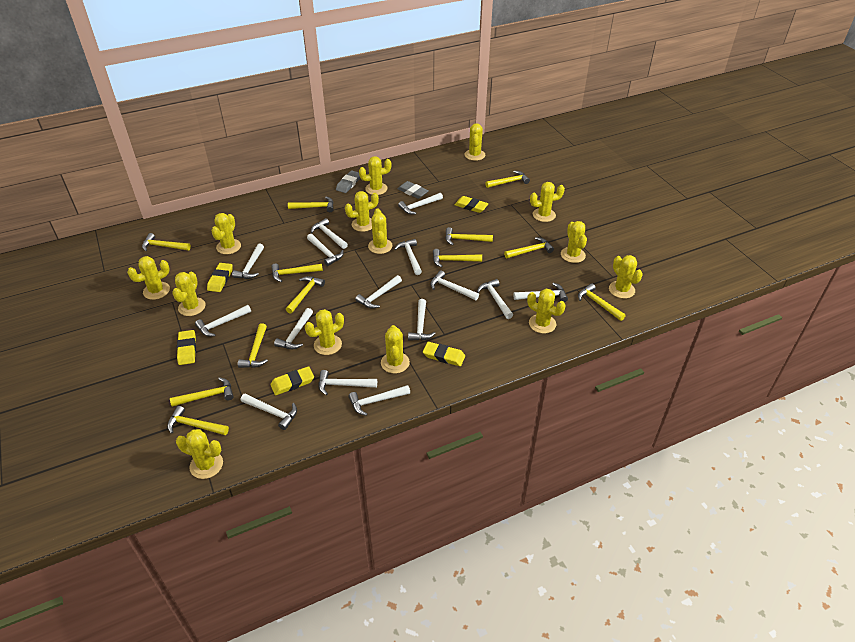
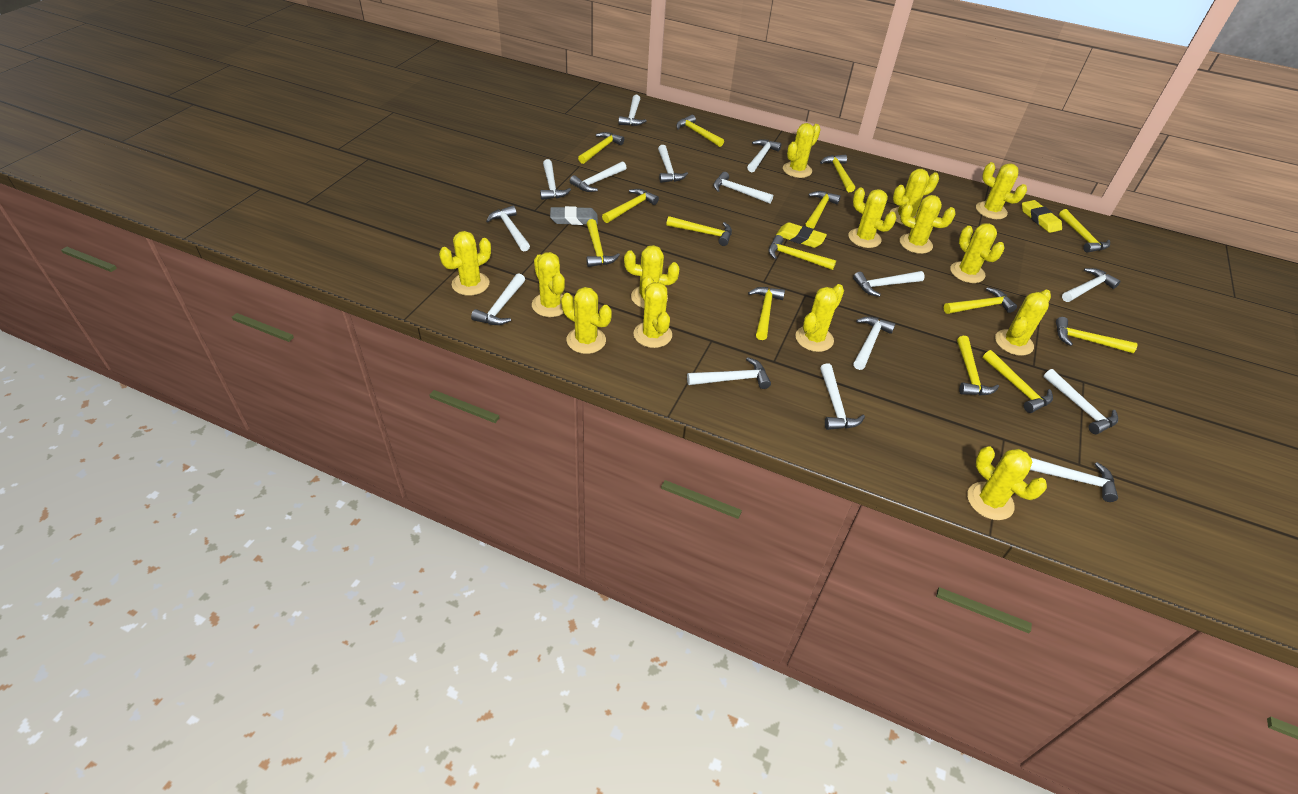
grey eraser: 2 -> 1
yellow eraser: 5 -> 2
yellow hammer: 12 -> 14

